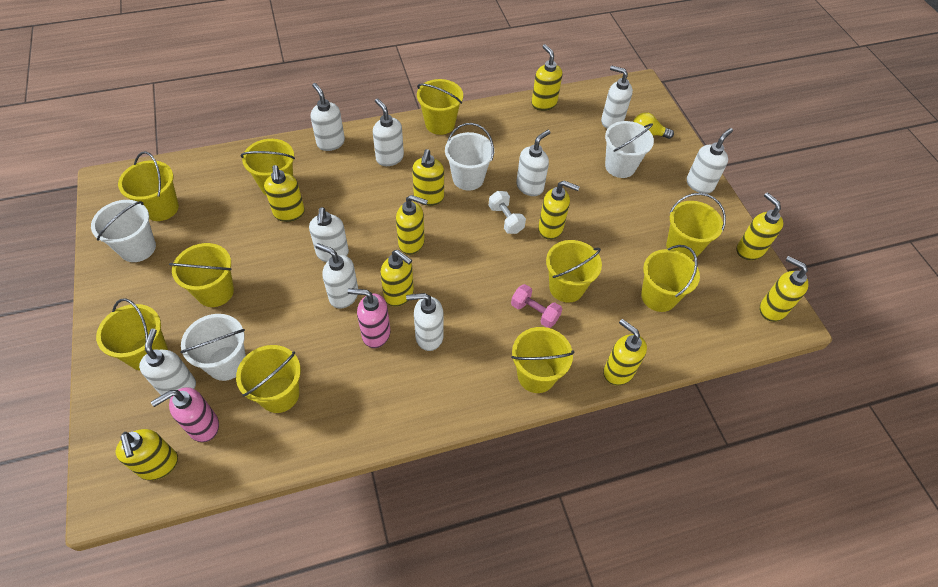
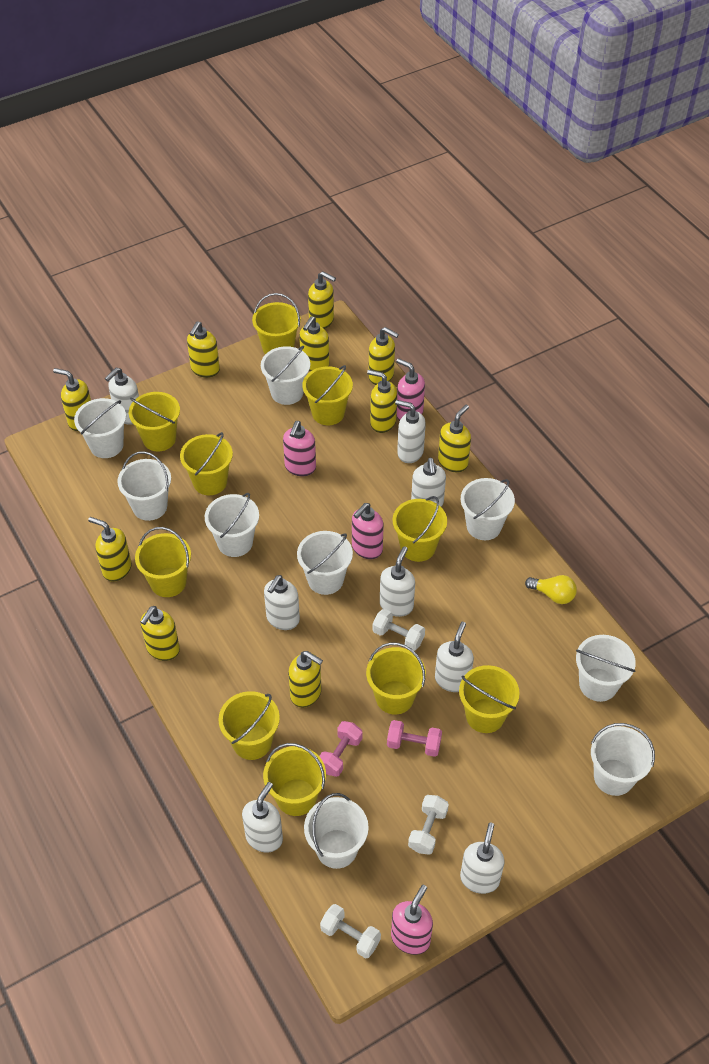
pink dumbbell: 1 -> 2
pink soap dispenser: 2 -> 4
white bucket: 4 -> 9
white dumbbell: 1 -> 3
white soap dispenser: 9 -> 8

